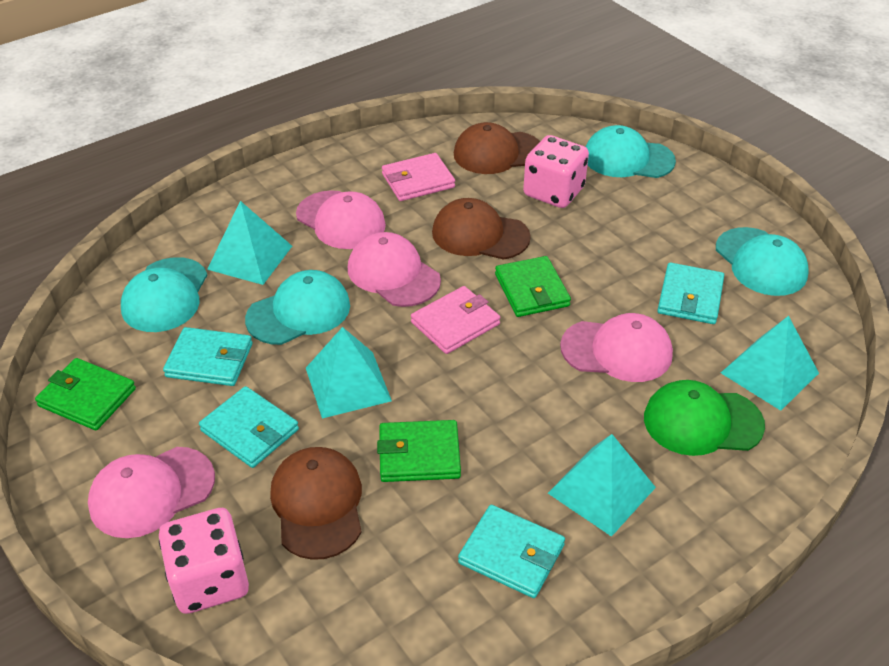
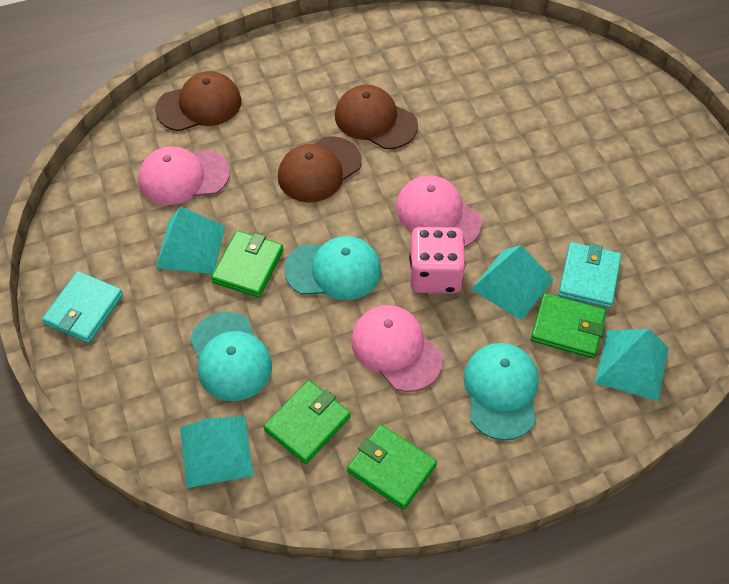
green cap: 1 -> 0
green wallet: 3 -> 4
pink cap: 4 -> 3
pink dice: 2 -> 1
pink wallet: 2 -> 0
turquoise cap: 4 -> 3
turquoise wallet: 4 -> 2

